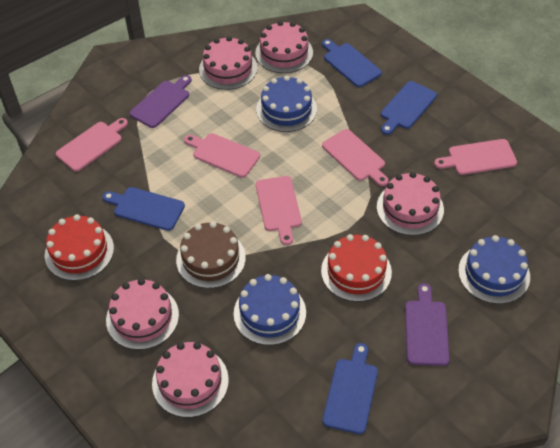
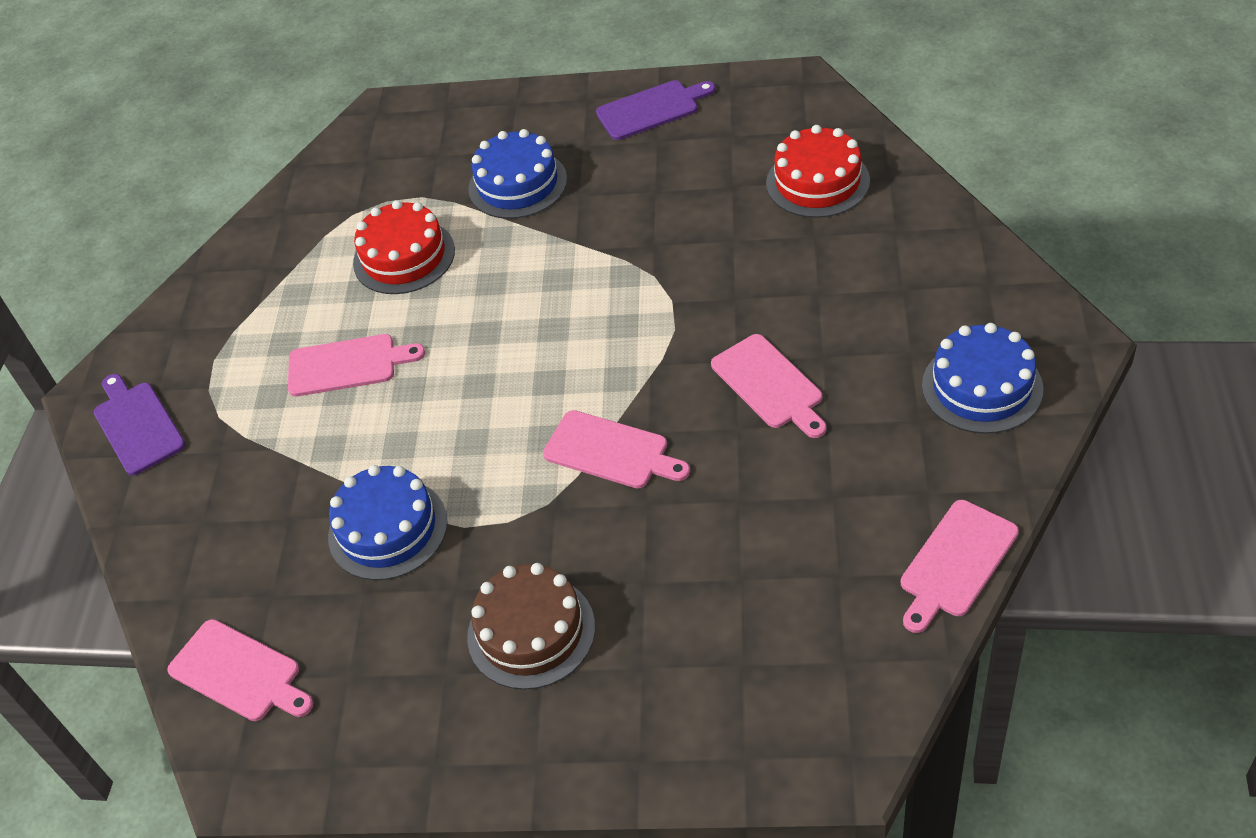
blue cutting board: 4 -> 0
pink cake: 5 -> 0

